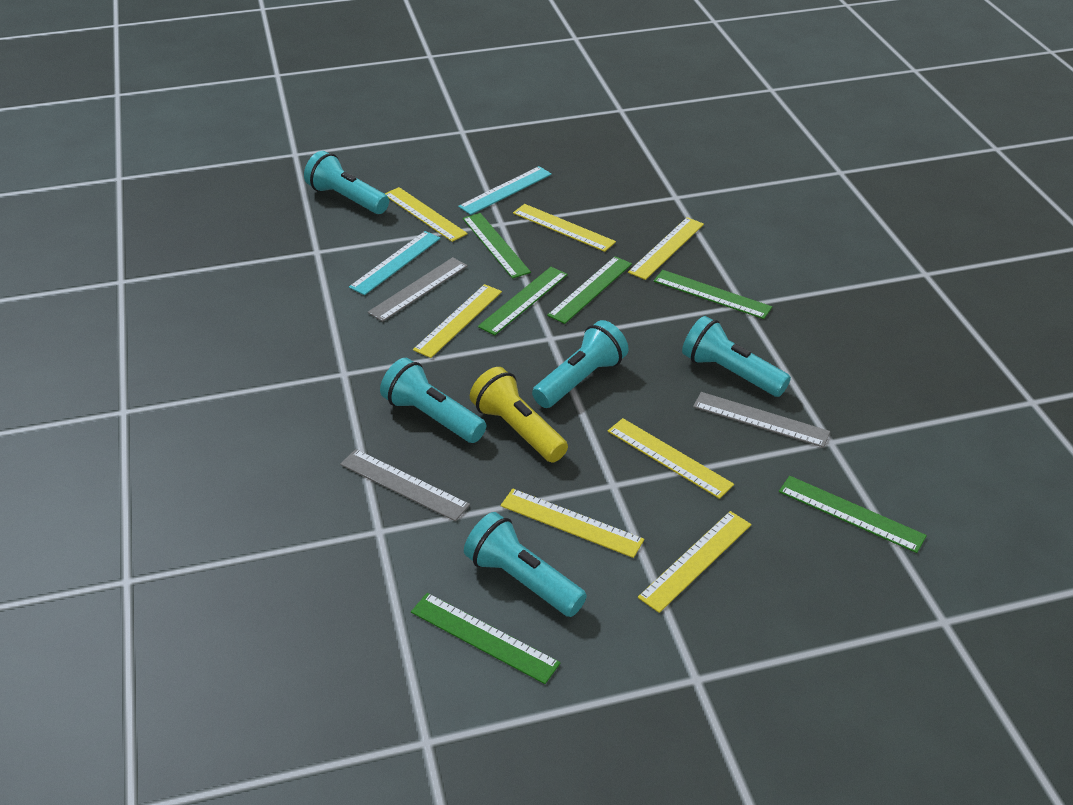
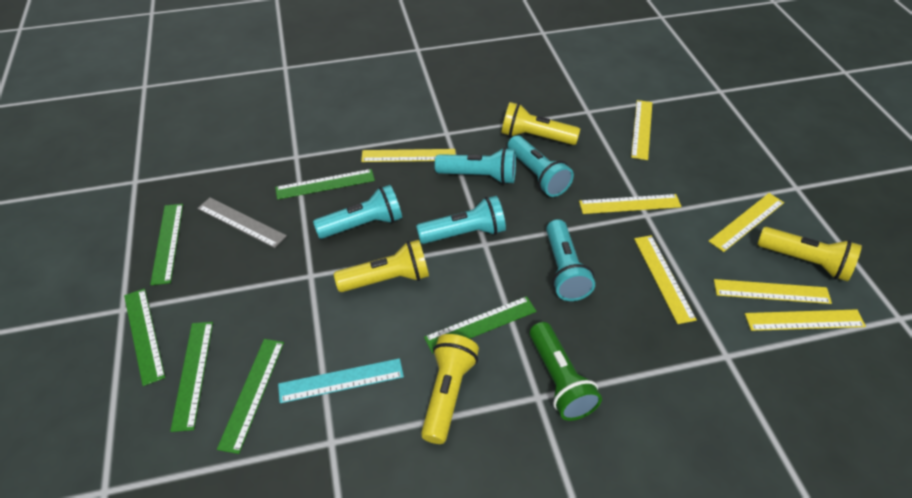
green flashlight: 0 -> 1
grey ruler: 3 -> 1
turquoise ruler: 2 -> 1
yellow flashlight: 1 -> 4

